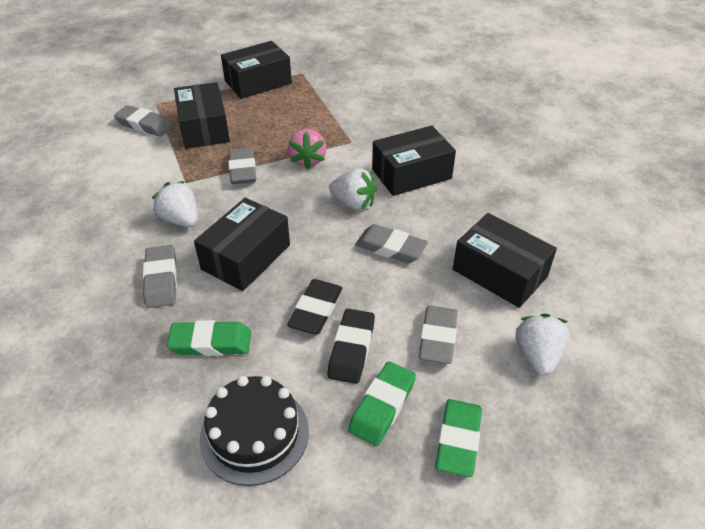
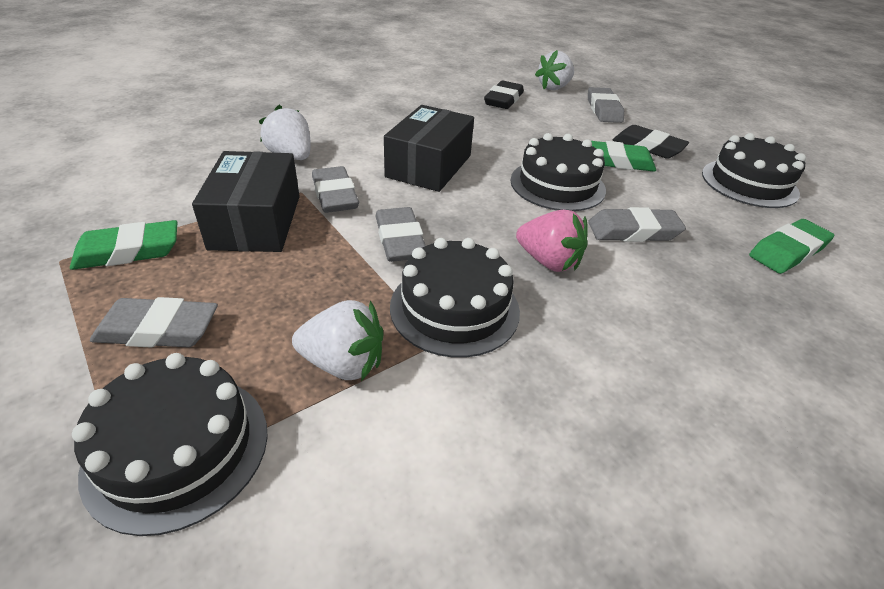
black box: 5 -> 2
black cake: 1 -> 4

